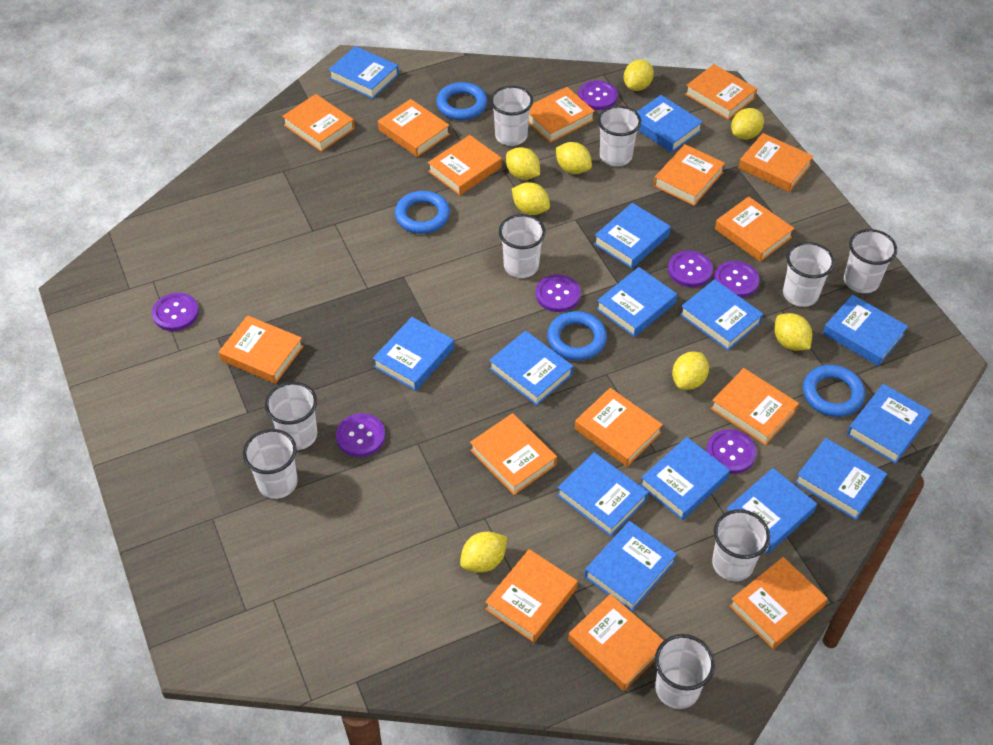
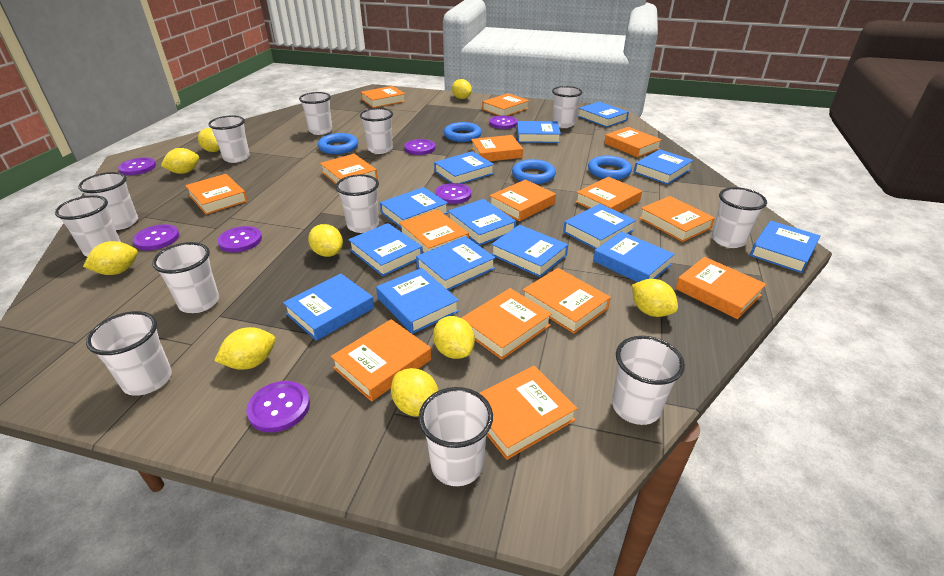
white cup: 9 -> 12
yellow lemon: 8 -> 9

